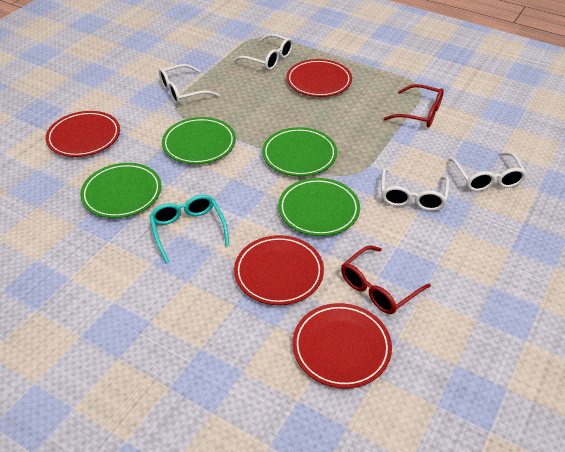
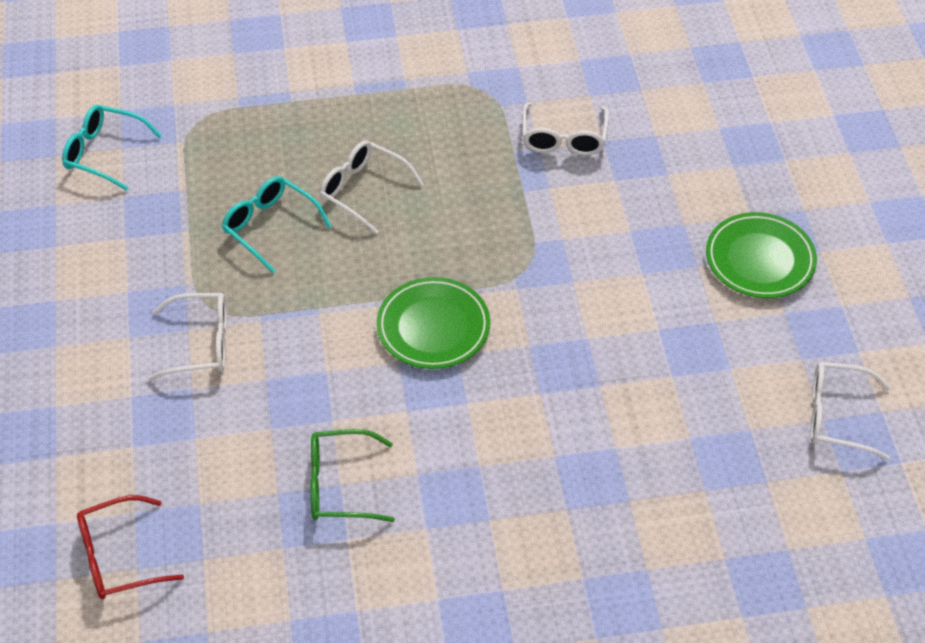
green glasses: 0 -> 1
green plate: 4 -> 2
red glasses: 2 -> 1
red plate: 4 -> 0
turquoise glasses: 1 -> 2

